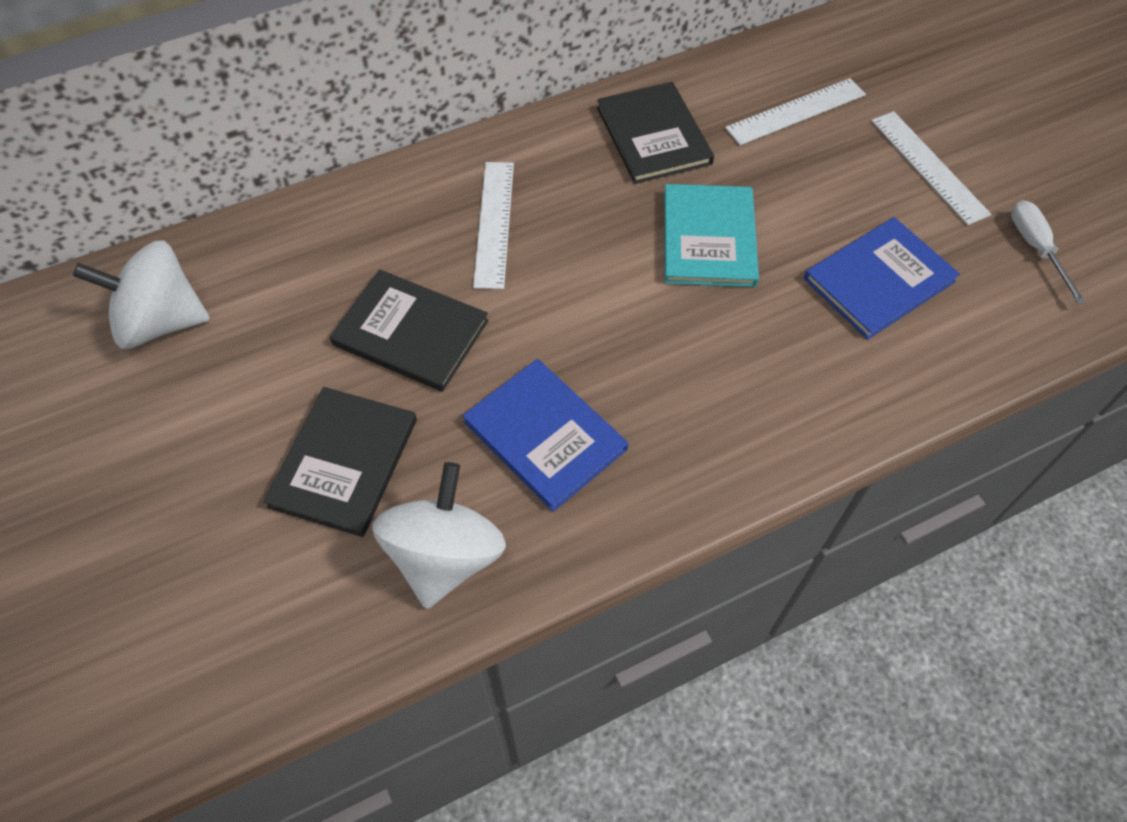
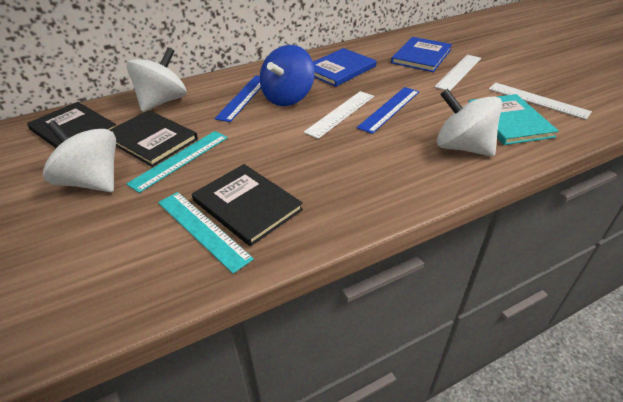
blue ruler: 0 -> 2
blue spinning top: 0 -> 1
turquoise ruler: 0 -> 2
white screwdriver: 1 -> 0
white spinning top: 2 -> 3

